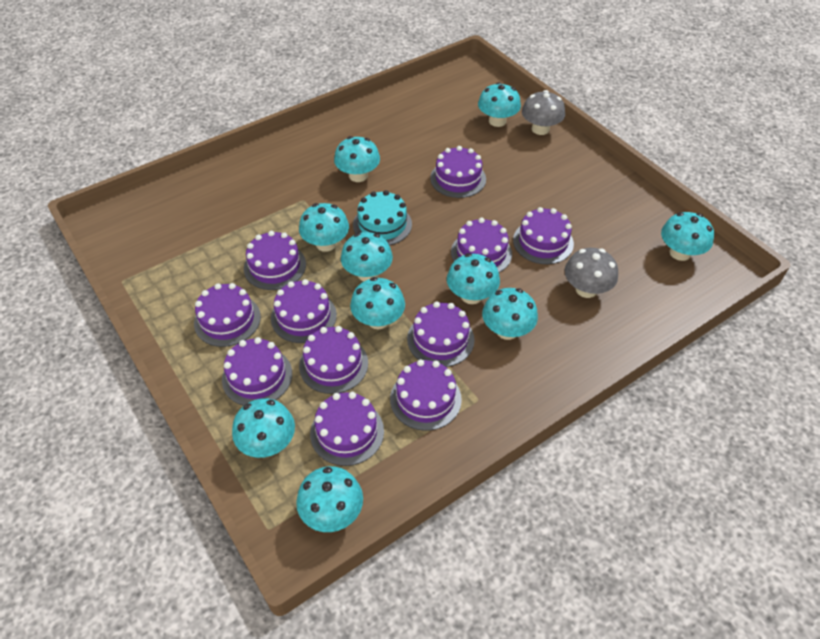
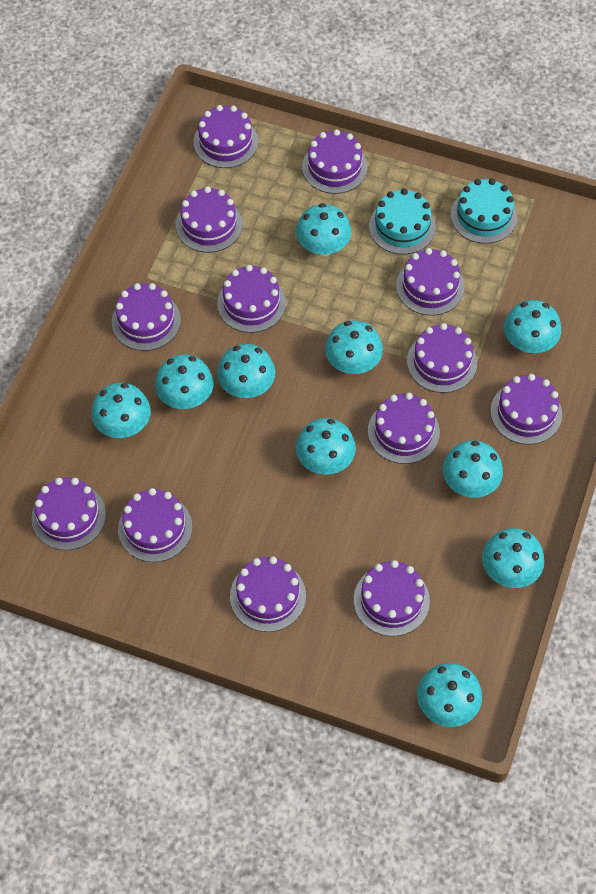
grey mushroom: 2 -> 0
purple cake: 11 -> 13
turquoise cake: 1 -> 2

